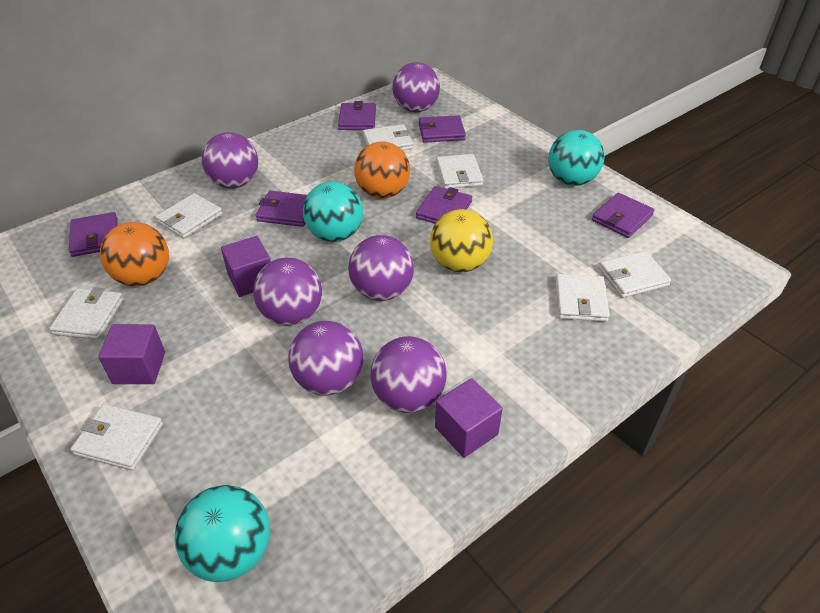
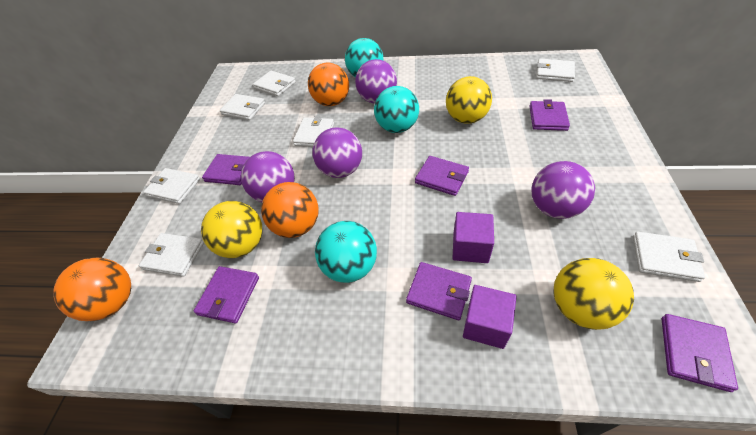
orange ball: 2 -> 3
purple ball: 6 -> 4
purple cube: 3 -> 2
yellow ball: 1 -> 3

